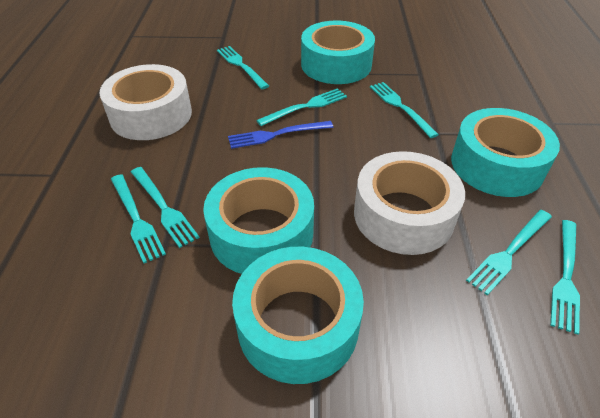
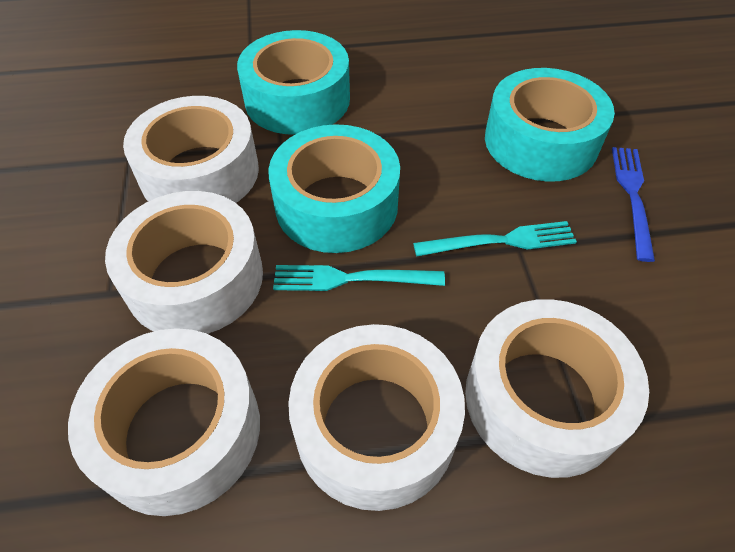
turquoise fork: 7 -> 2
turquoise tape: 4 -> 3
white tape: 2 -> 5

